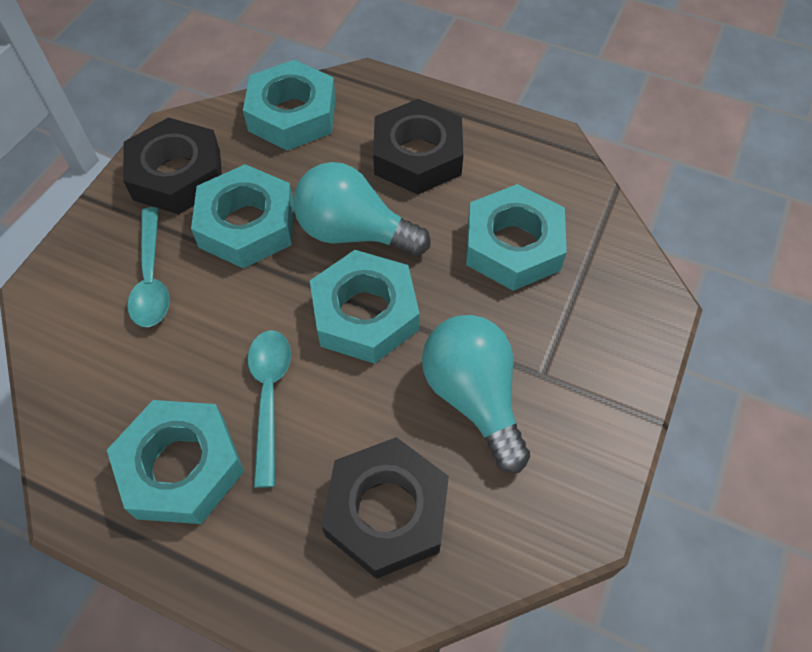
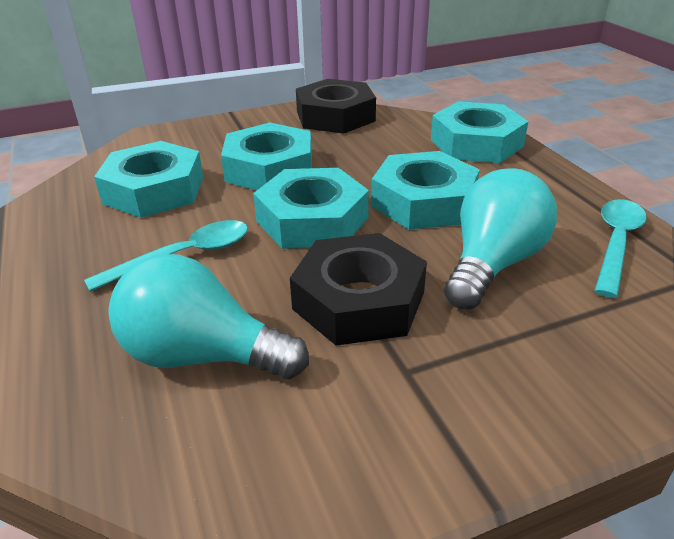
black nut: 3 -> 2

